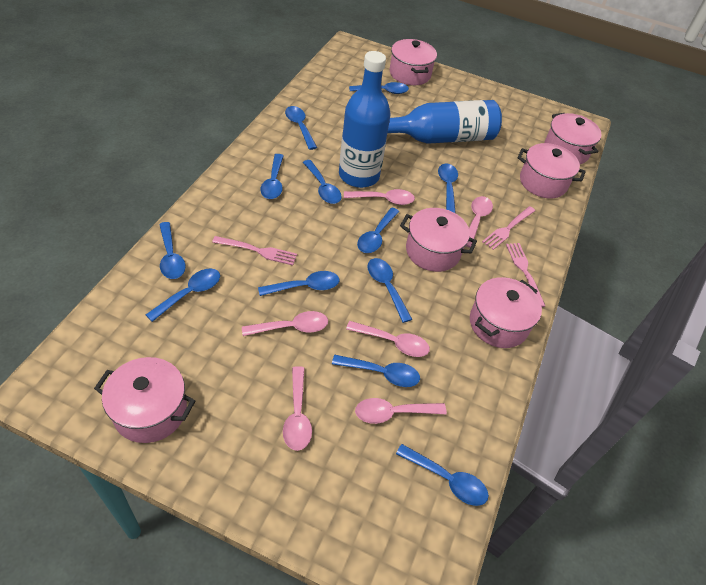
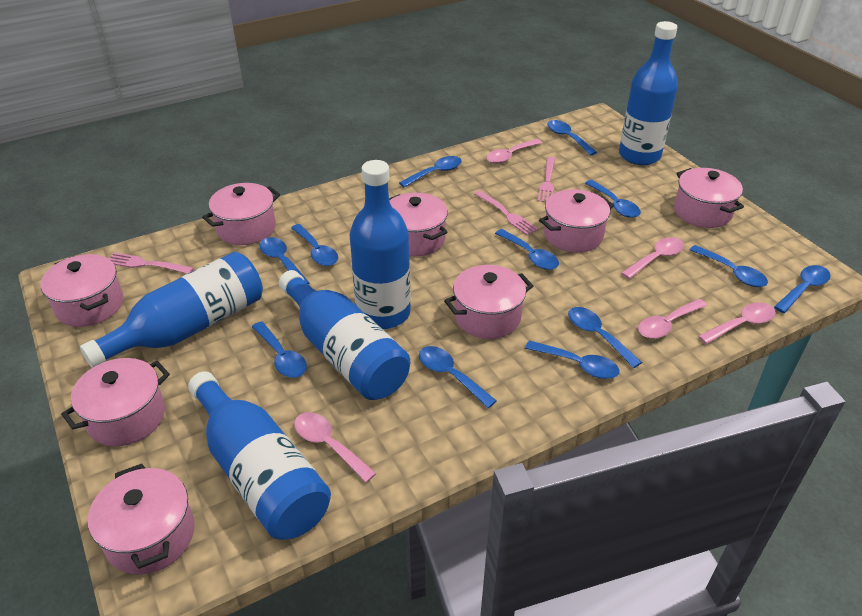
blue bottle: 2 -> 5
pink pot: 6 -> 8
pink spoon: 6 -> 5

